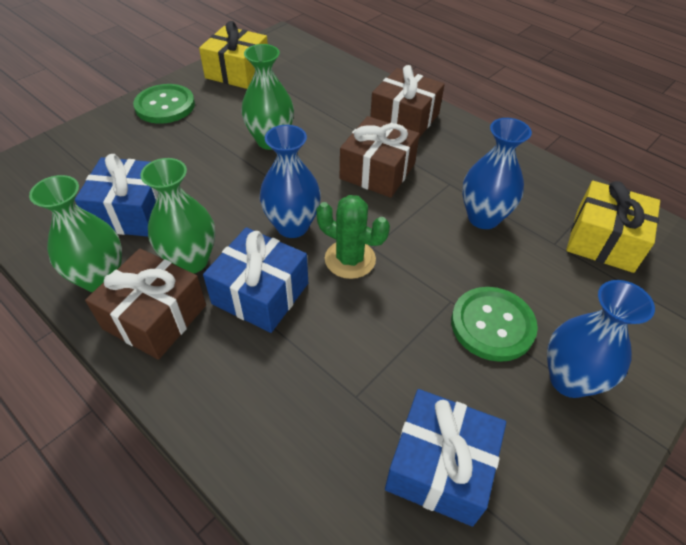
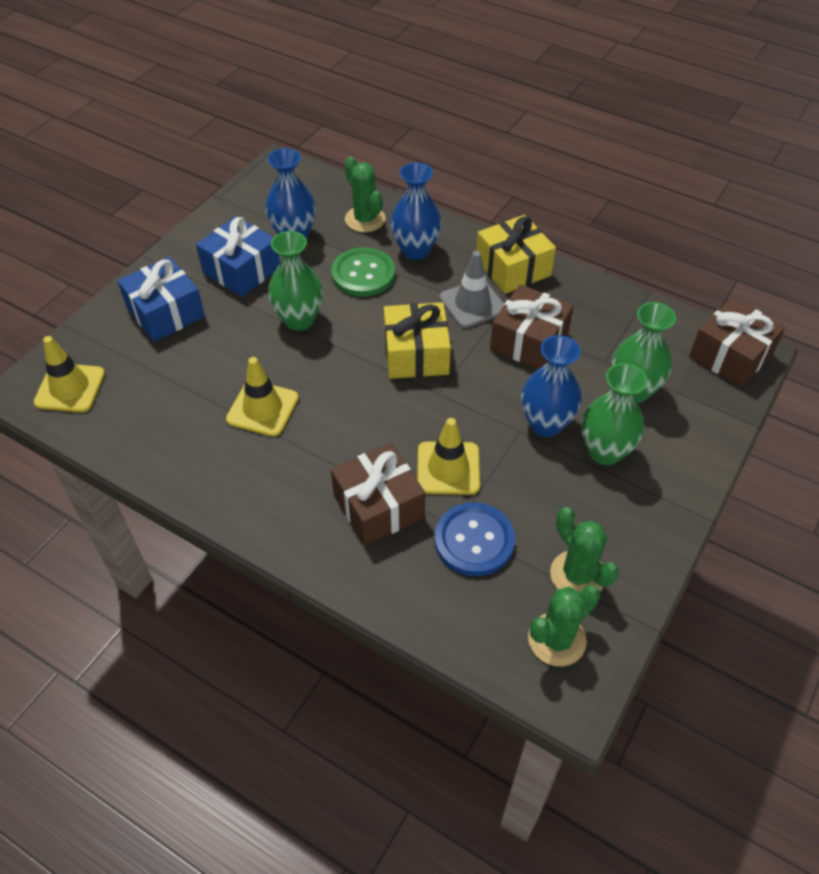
blue button: 0 -> 1
blue gift: 3 -> 2
green button: 2 -> 1
green cactus: 1 -> 3
grey traffic cone: 0 -> 1
yellow traffic cone: 0 -> 3

